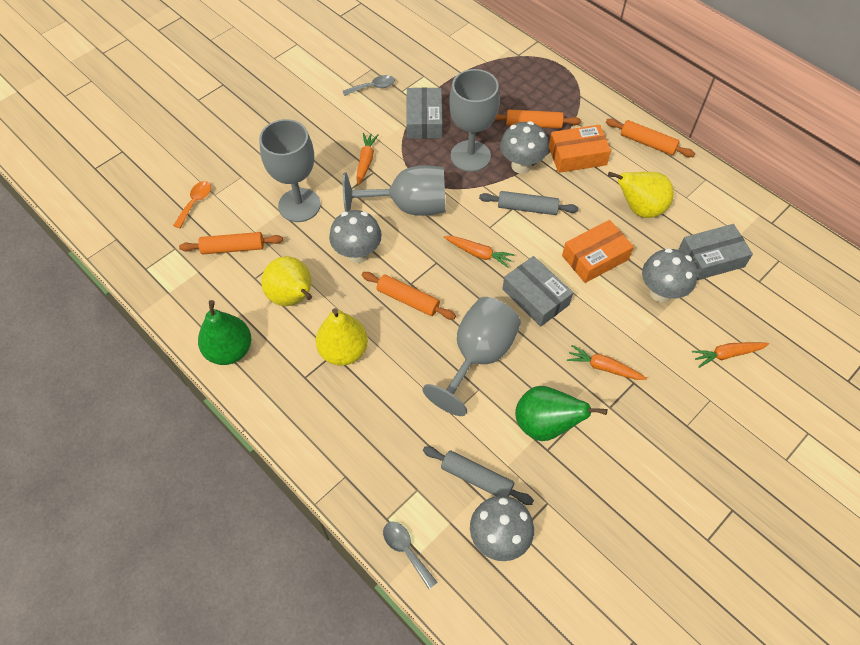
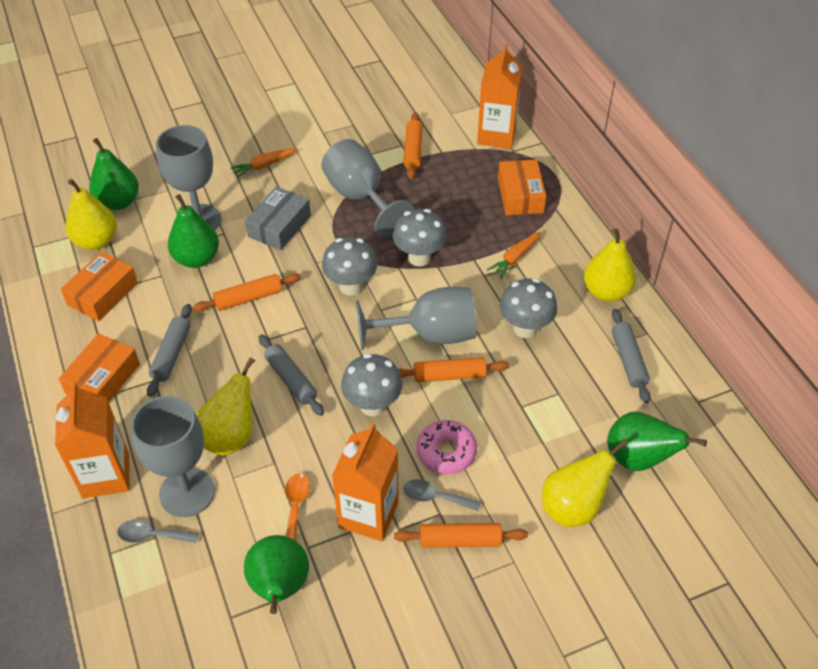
green pear: 2 -> 4
grey box: 3 -> 1
grey rolling pin: 2 -> 3
orange box: 2 -> 3
orange carrot: 4 -> 2
orange carton: 0 -> 3
pink donut: 0 -> 1
yellow pear: 3 -> 4

